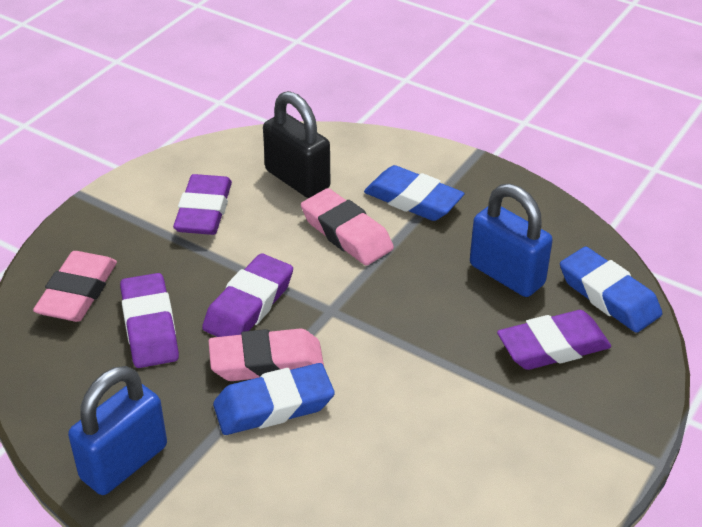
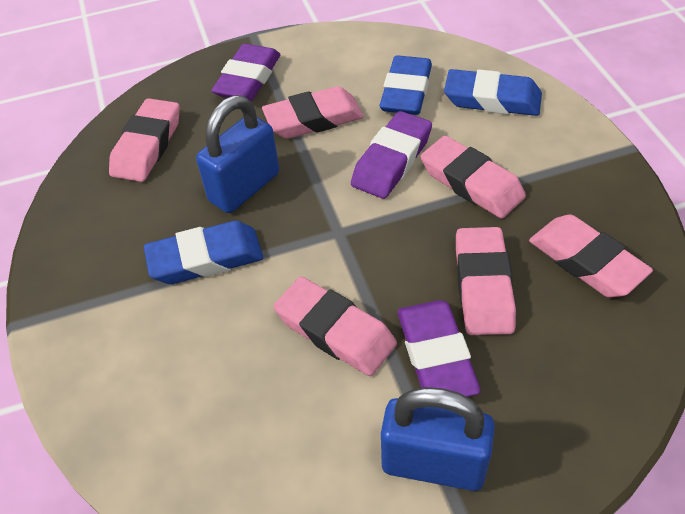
black padlock: 1 -> 0
pink eraser: 3 -> 6
purple eraser: 4 -> 3

